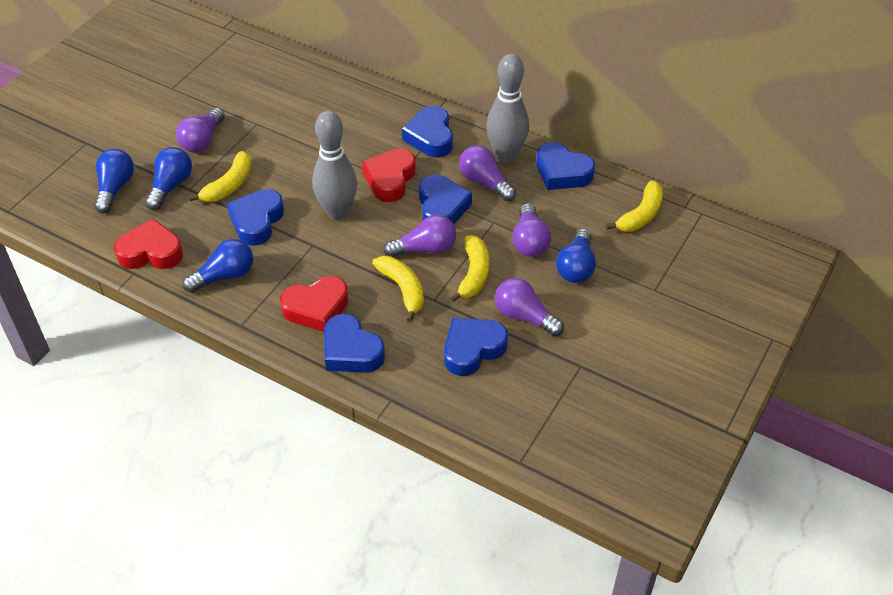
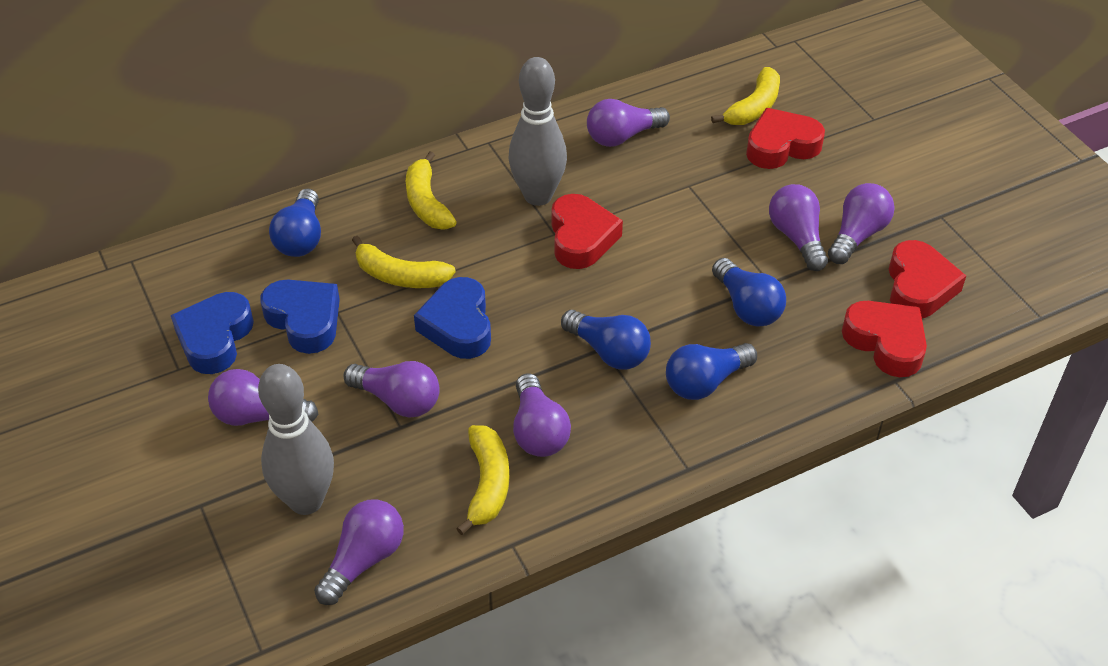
blue heart: 6 -> 3
purple light bulb: 5 -> 7
red heart: 3 -> 4

